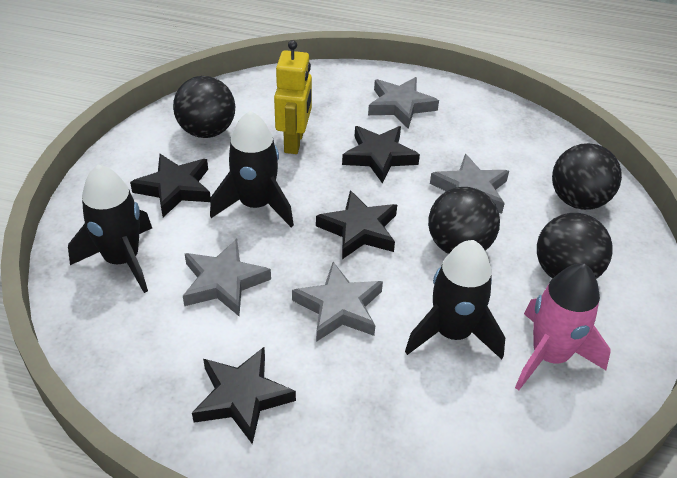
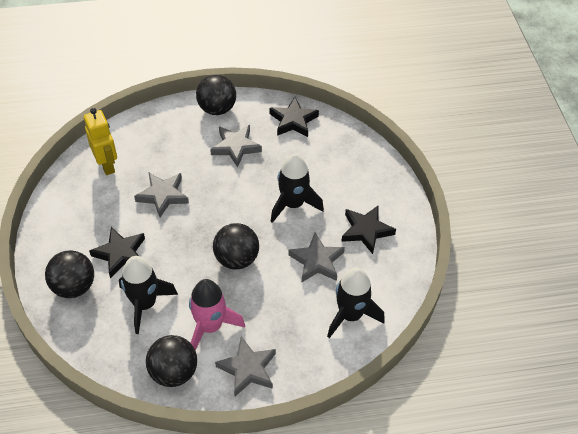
black star: 4 -> 3

